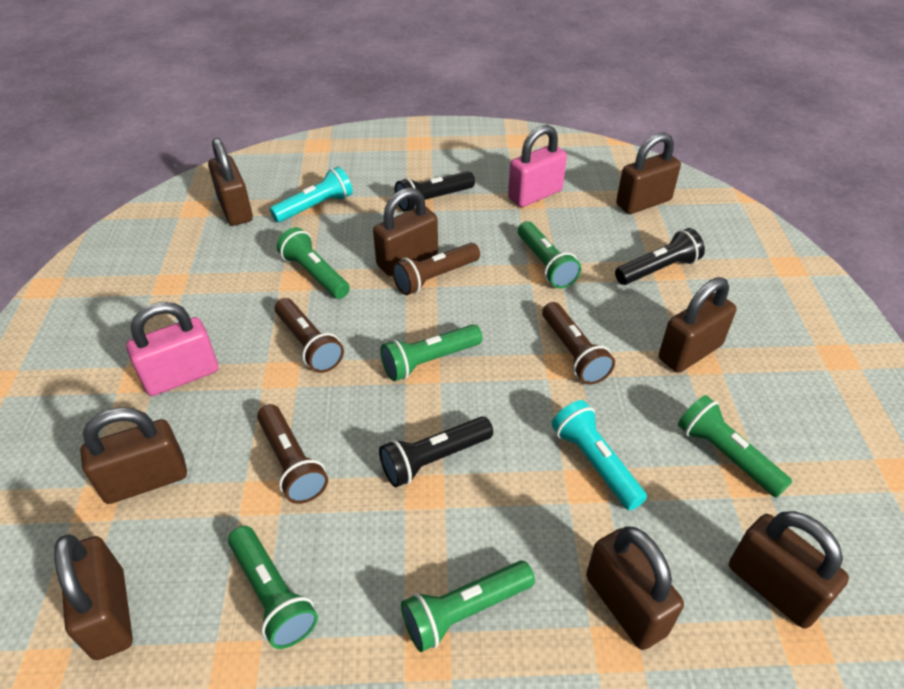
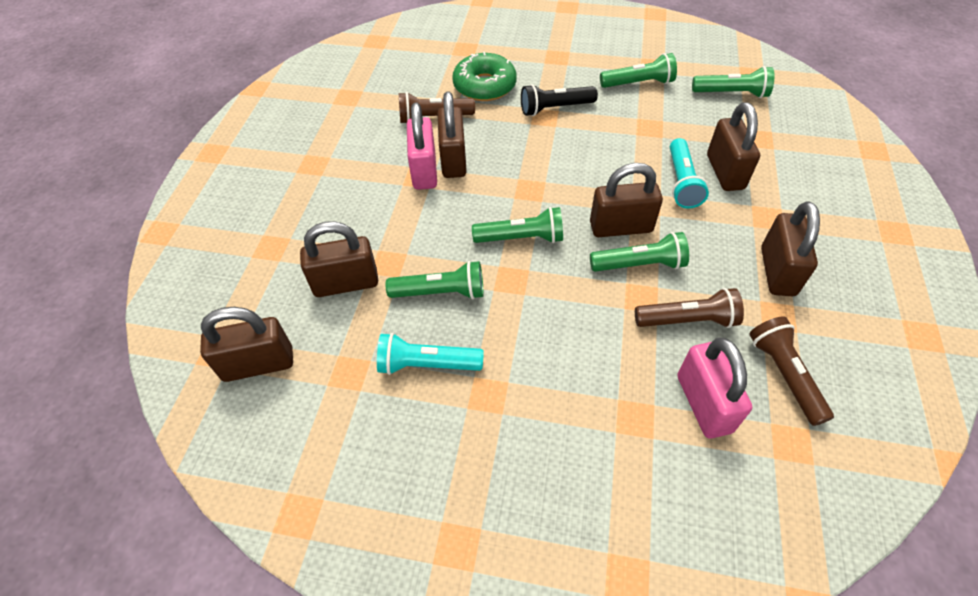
black flashlight: 3 -> 1
brown flashlight: 4 -> 3
brown padlock: 8 -> 6
green donut: 0 -> 1
green flashlight: 6 -> 5

